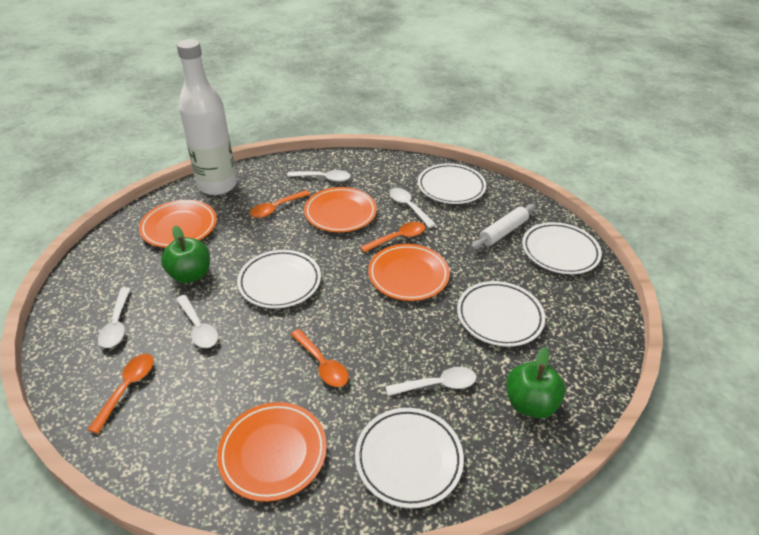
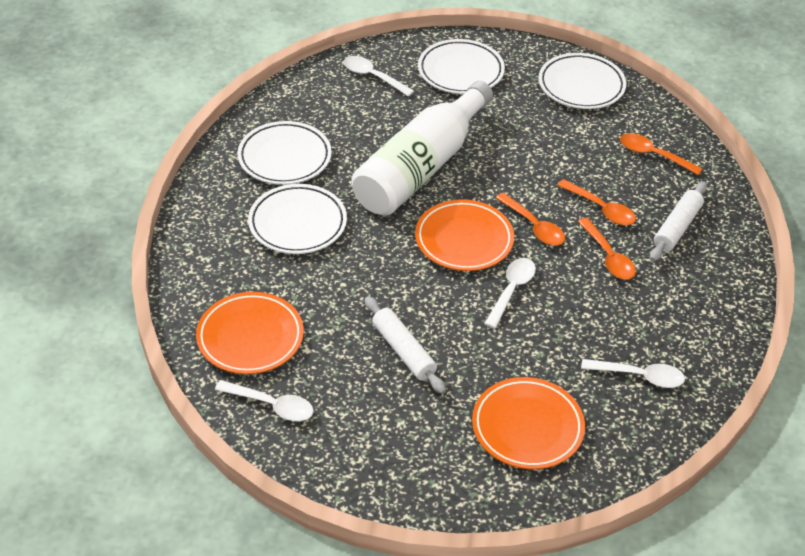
green apple: 2 -> 0
orange plate: 4 -> 3
white plate: 5 -> 4
white rolling pin: 1 -> 2
white spoon: 5 -> 4

